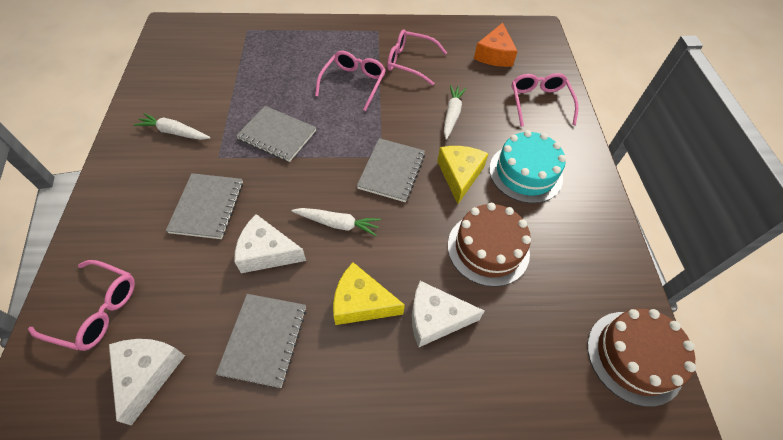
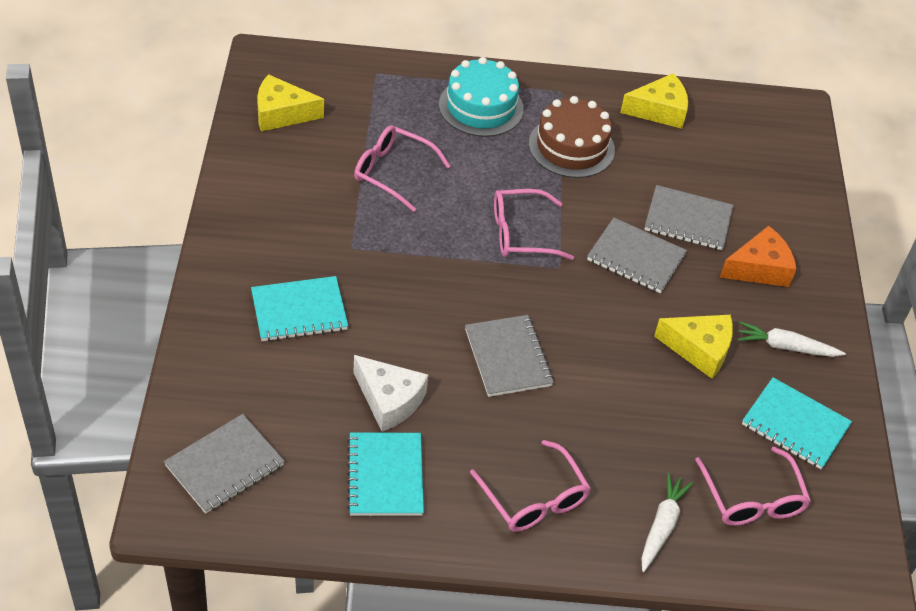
brown cake: 2 -> 1
turquoise notebook: 0 -> 3
white carrot: 3 -> 2
white cheese: 3 -> 1
yellow cheese: 2 -> 3

